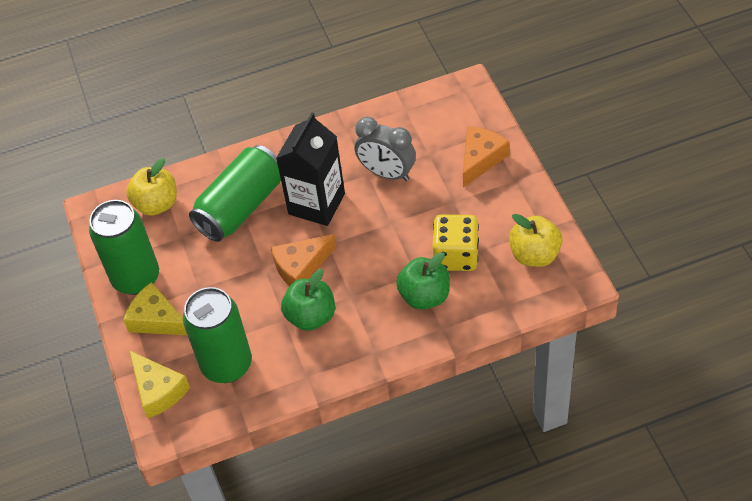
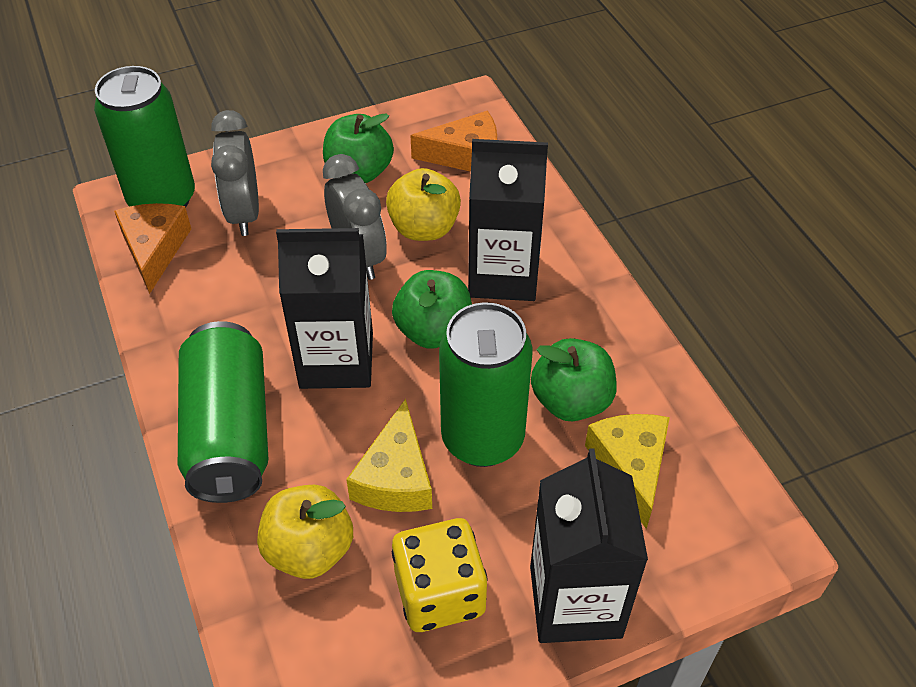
black carton: 1 -> 3
green apple: 2 -> 3
grey clock: 1 -> 2

